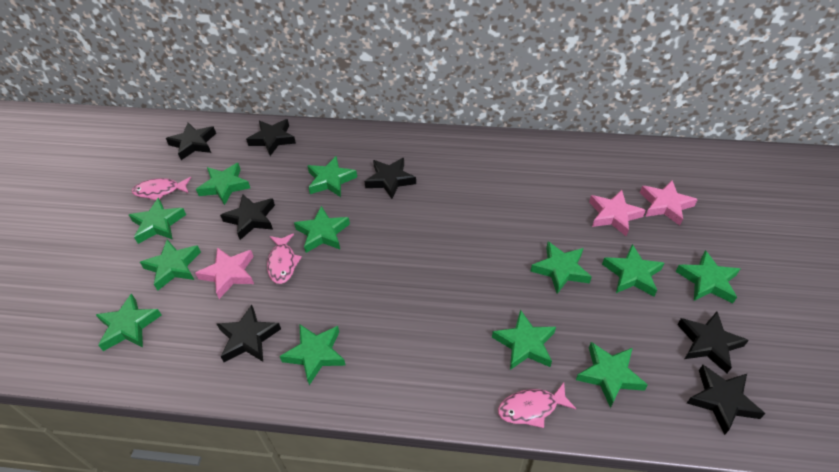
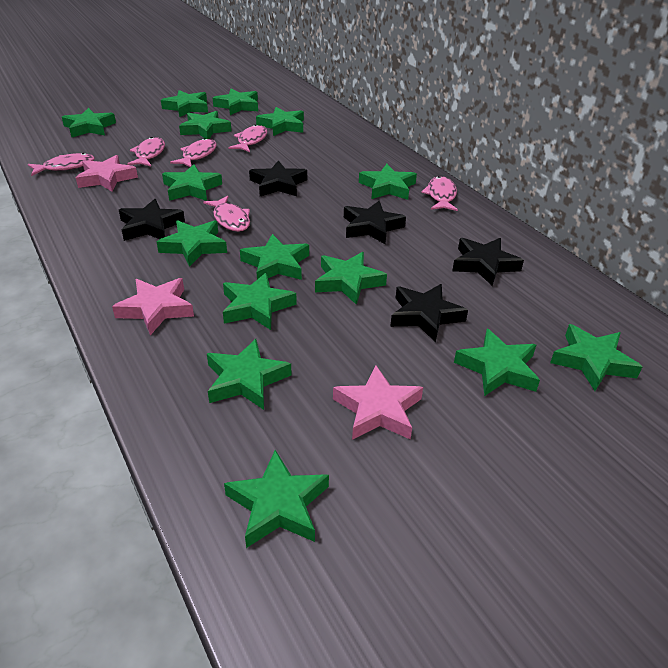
black star: 7 -> 5
green star: 12 -> 15
pink fish: 3 -> 6

